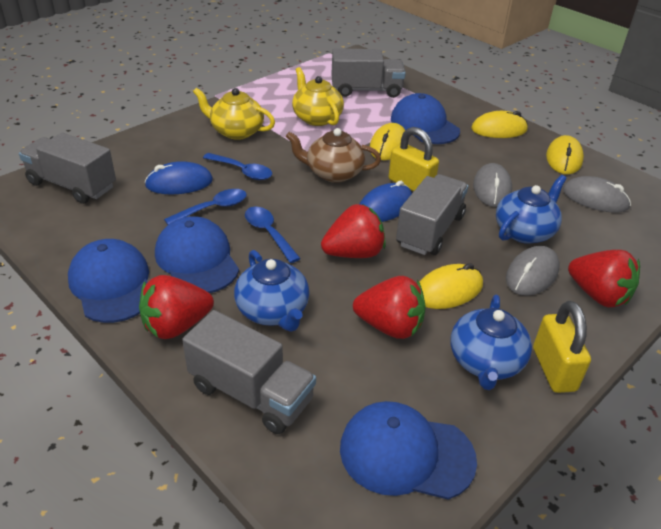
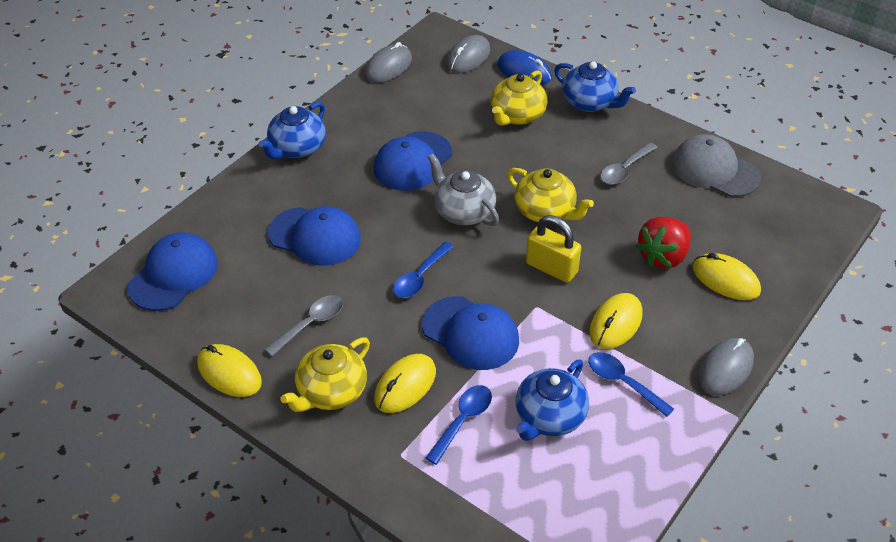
blue mouse: 2 -> 1
brown teapot: 1 -> 0
grey cap: 0 -> 1
grey spoon: 0 -> 2
grey teapot: 0 -> 1
grey truck: 4 -> 0
red strawberry: 4 -> 1
yellow padlock: 2 -> 1
yellow teapot: 2 -> 3

